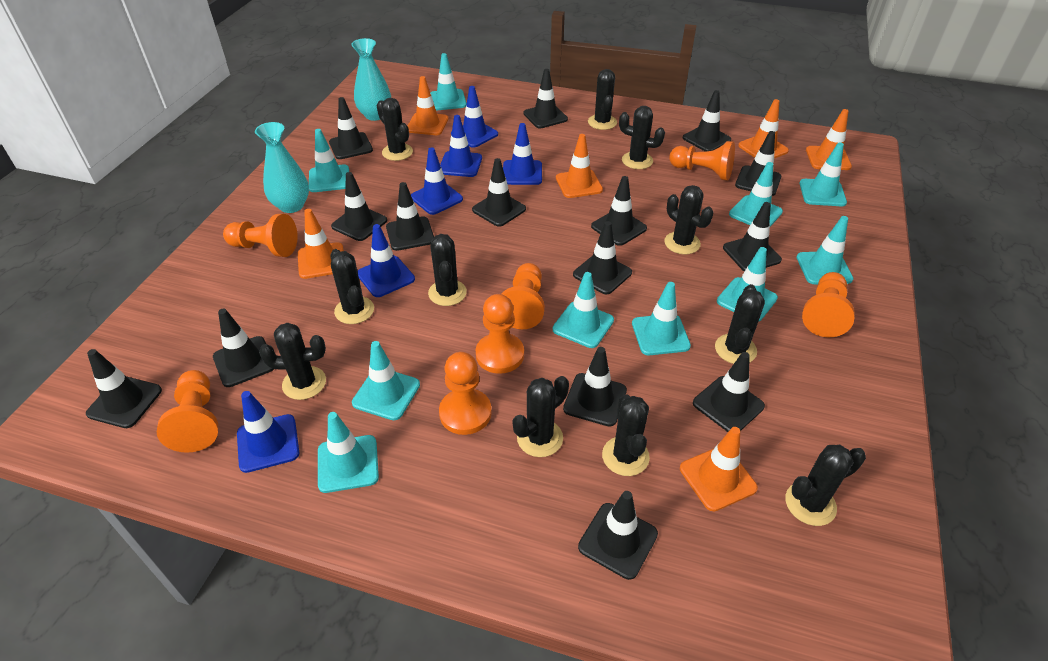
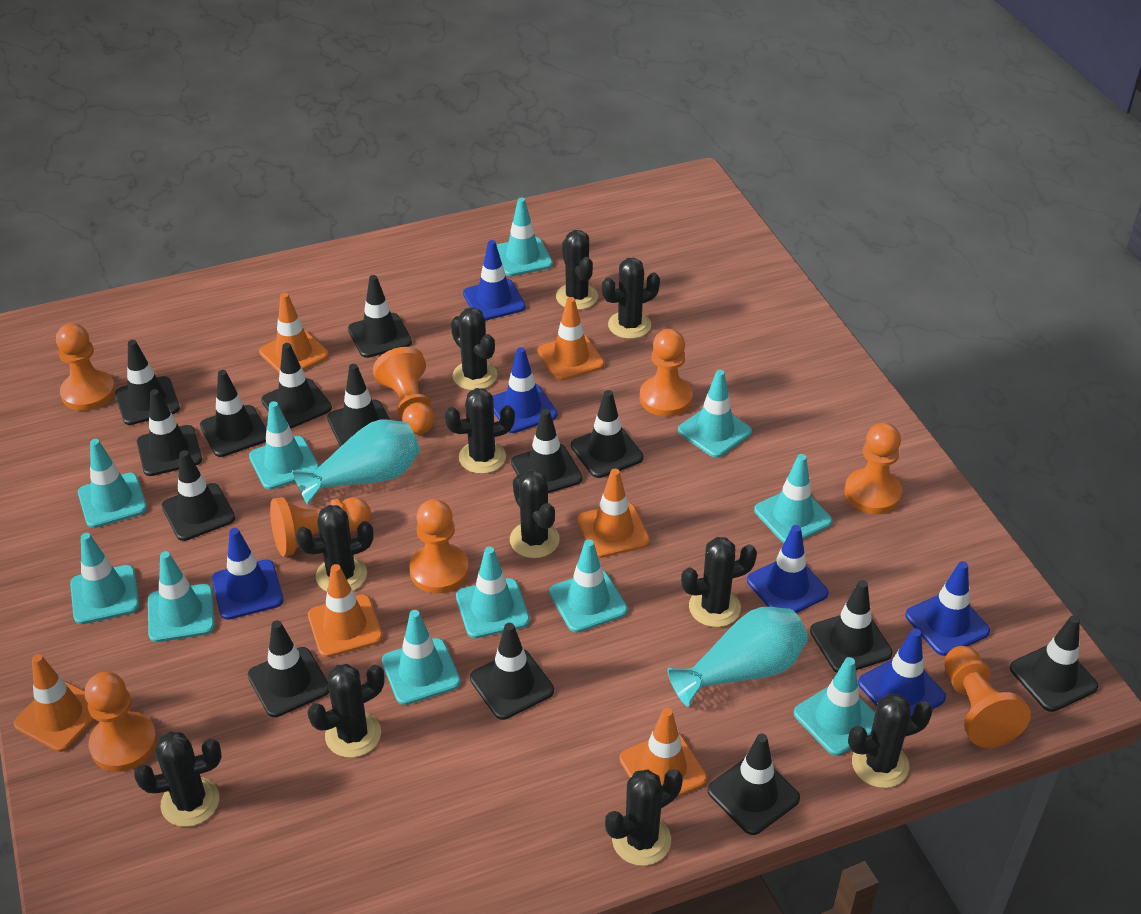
black traffic cone: 15 -> 14
orange pawn: 7 -> 8
turquoise traffic cone: 10 -> 11

